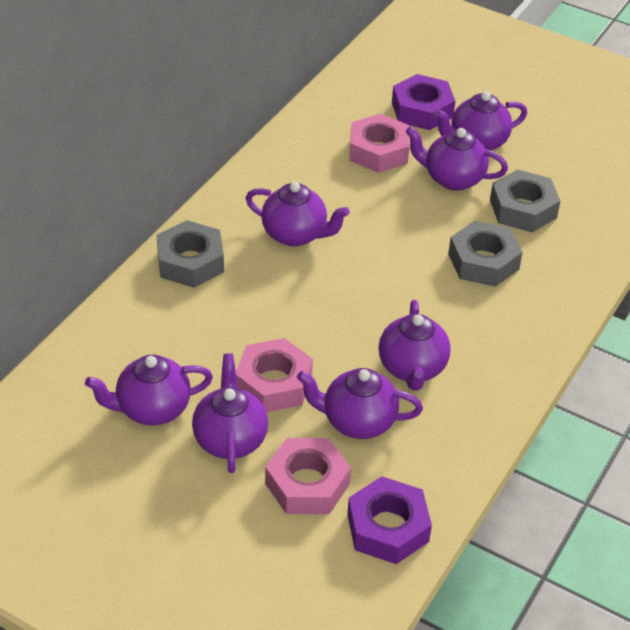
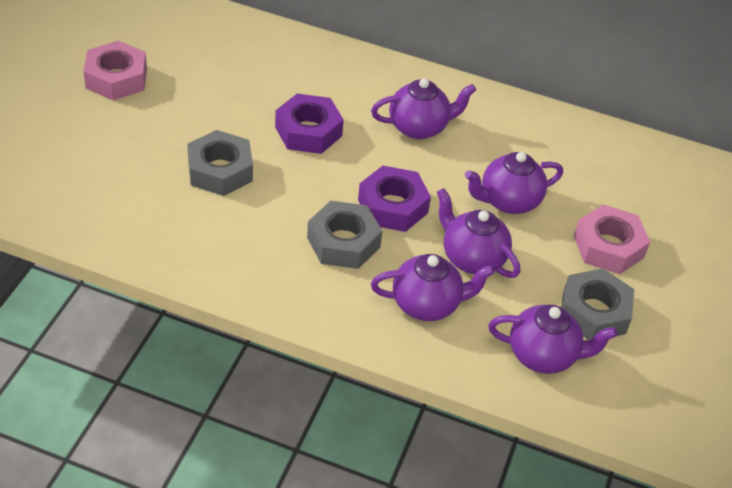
pink nut: 3 -> 2
purple teapot: 7 -> 5

